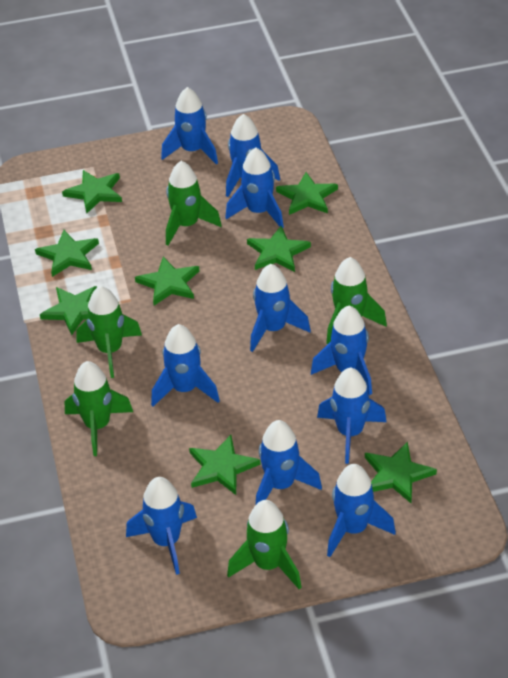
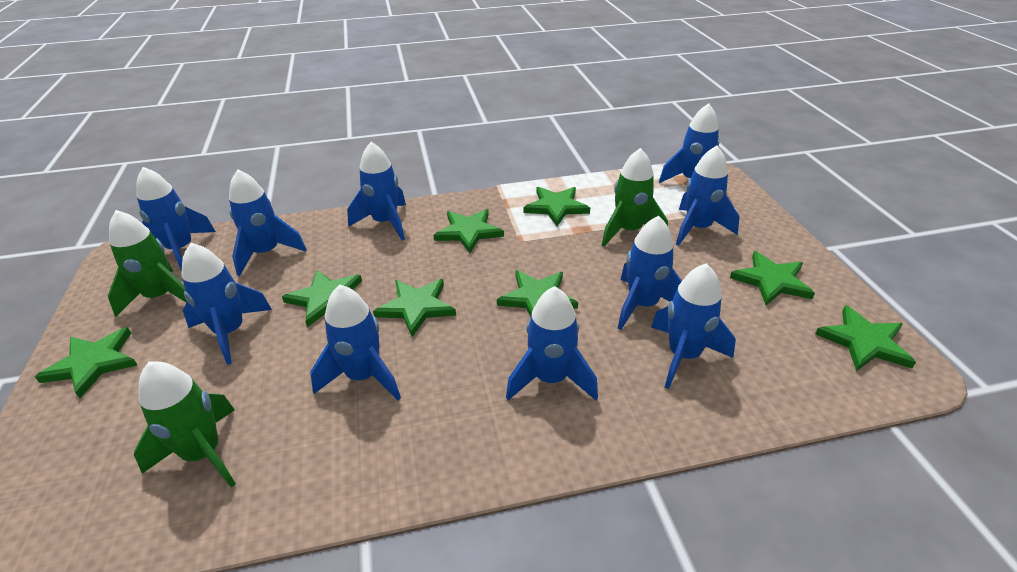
green rocket: 5 -> 3

